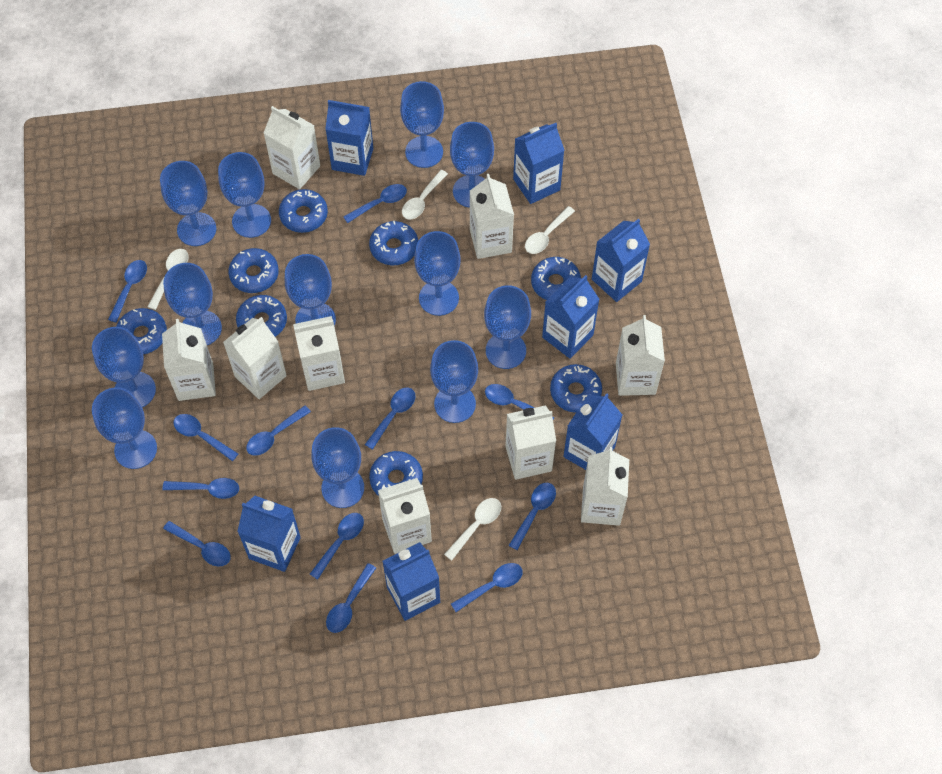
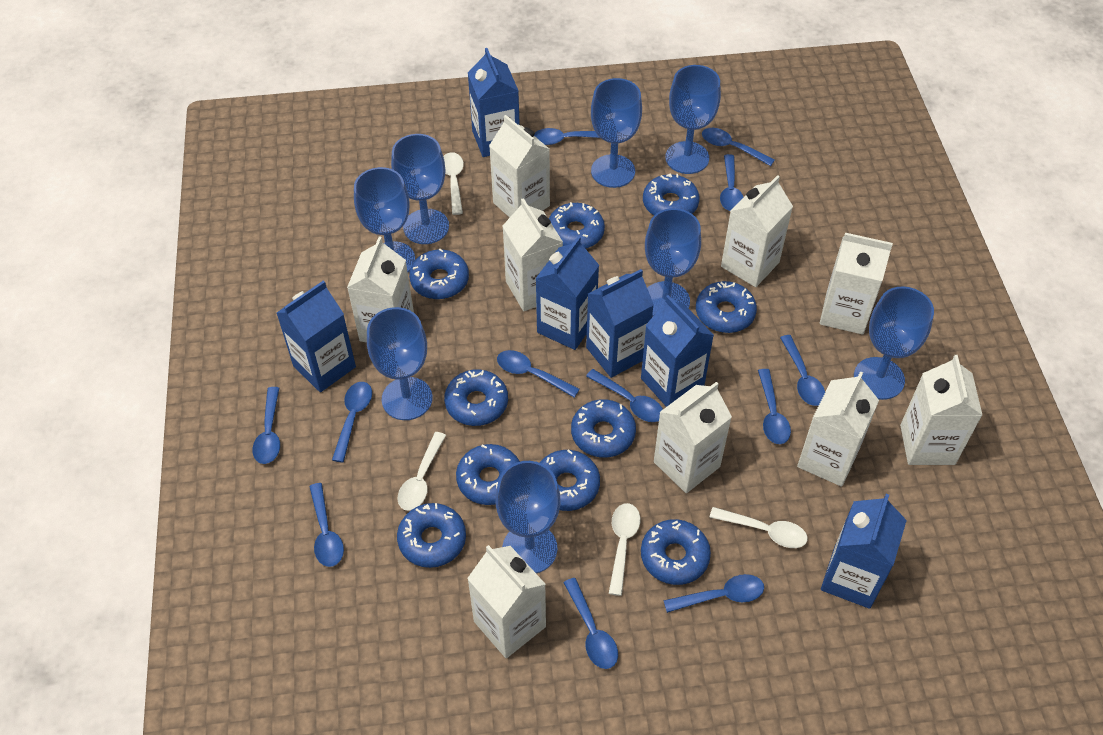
blue carton: 7 -> 6
blue donut: 8 -> 10
blue goblet: 12 -> 8

